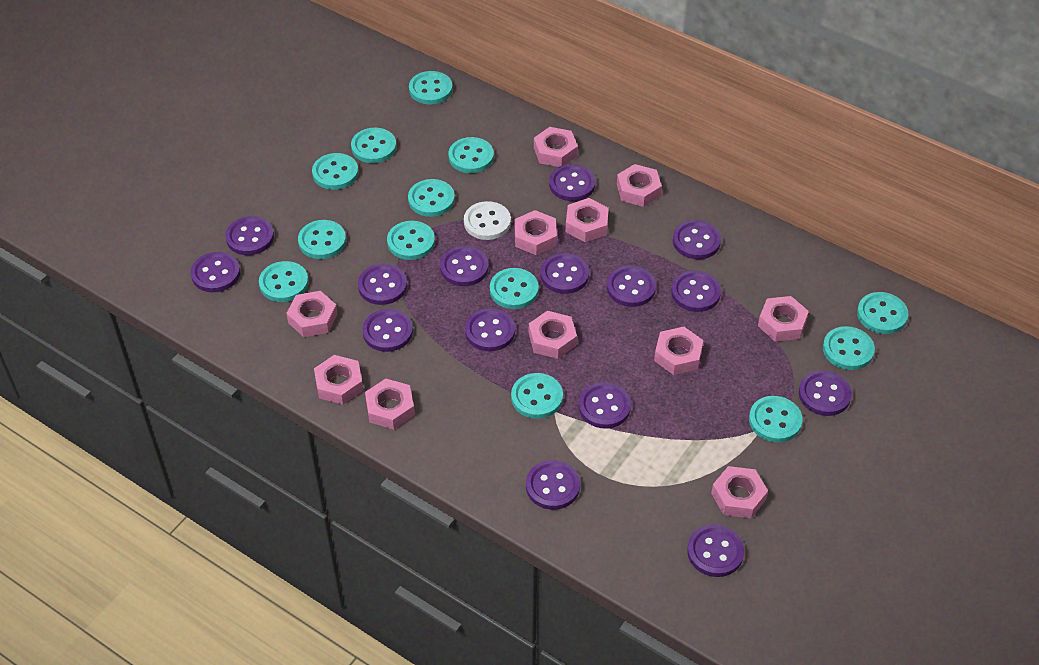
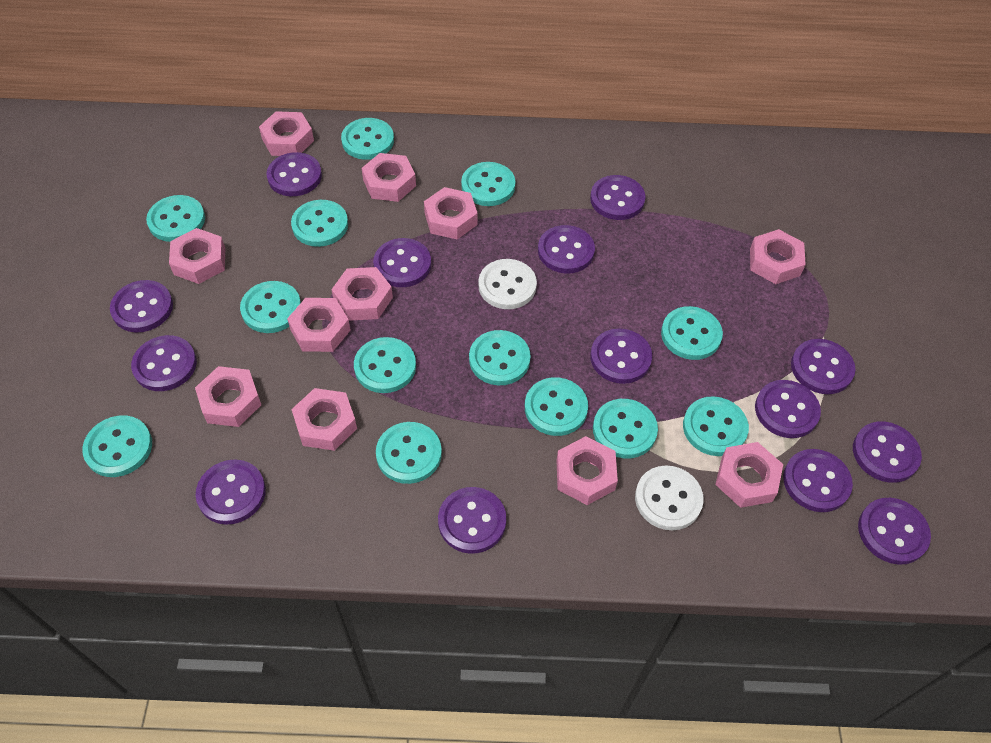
purple button: 15 -> 14
white button: 1 -> 2

